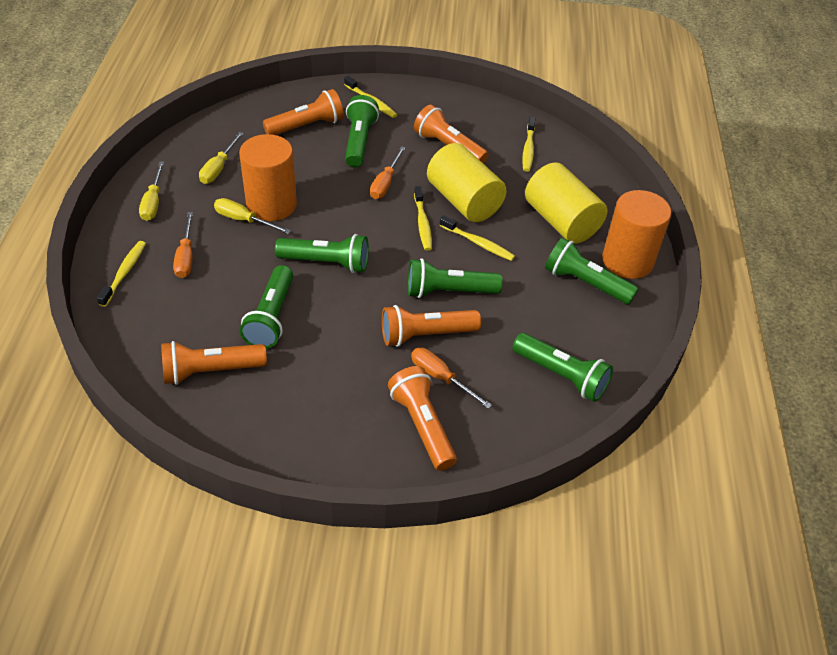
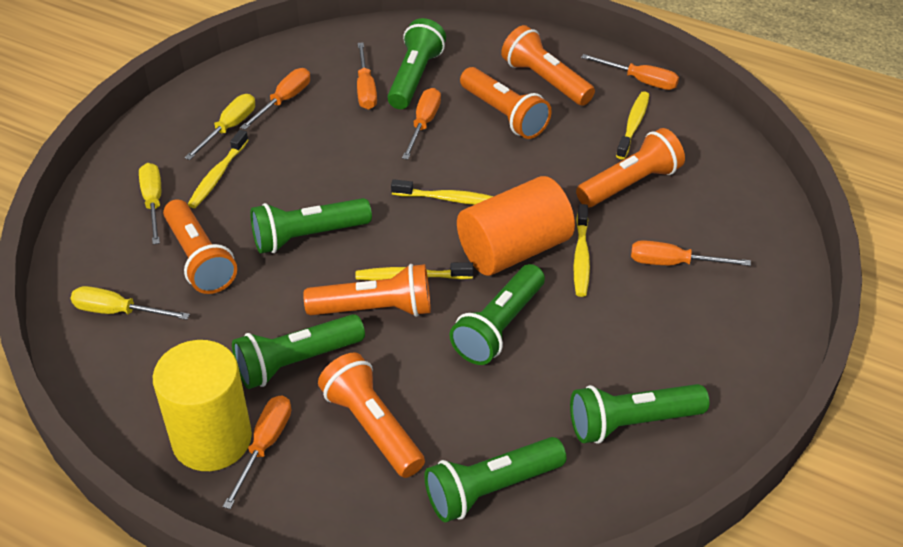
orange cylinder: 2 -> 1
orange flashlight: 5 -> 6
orange screwdriver: 3 -> 6
yellow cylinder: 2 -> 1

